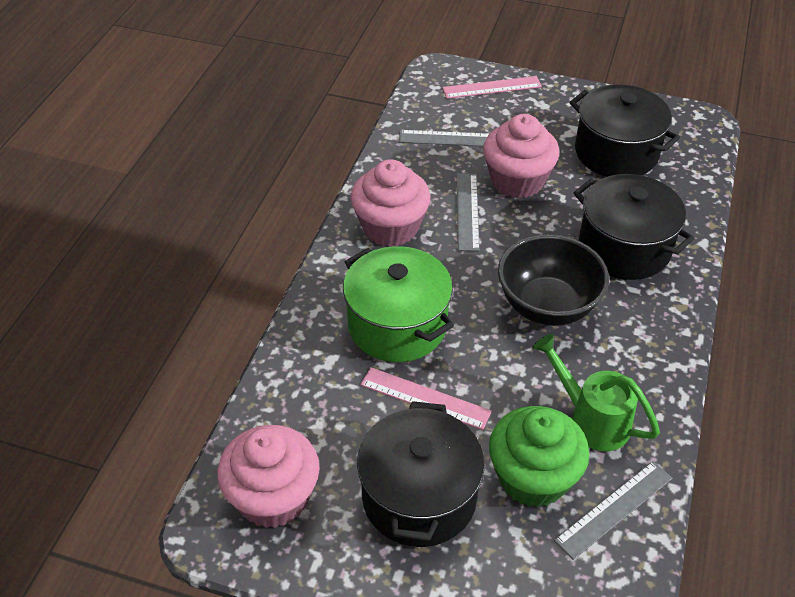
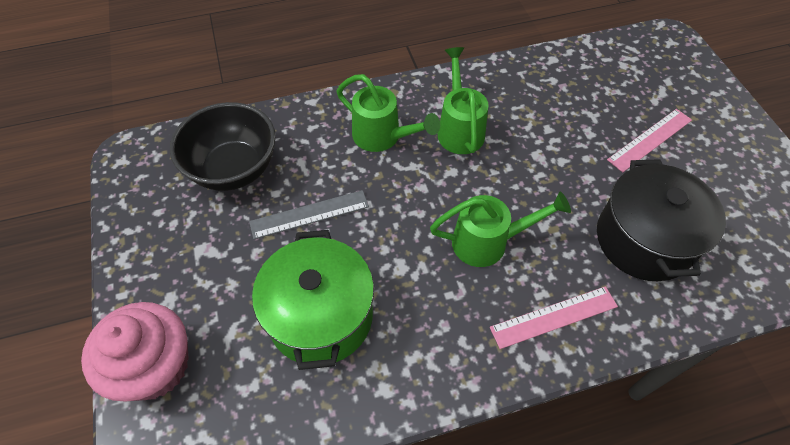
black pot: 3 -> 1
green cupcake: 1 -> 0
green watering can: 1 -> 3
grey ruler: 3 -> 1
pink cupcake: 3 -> 1

